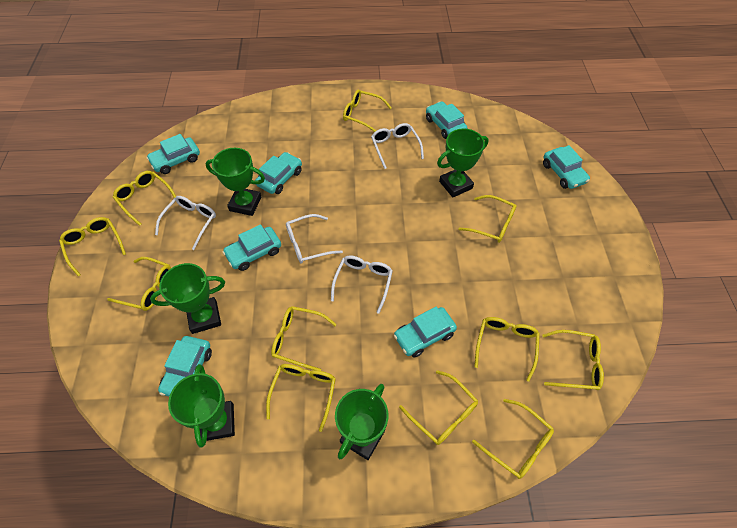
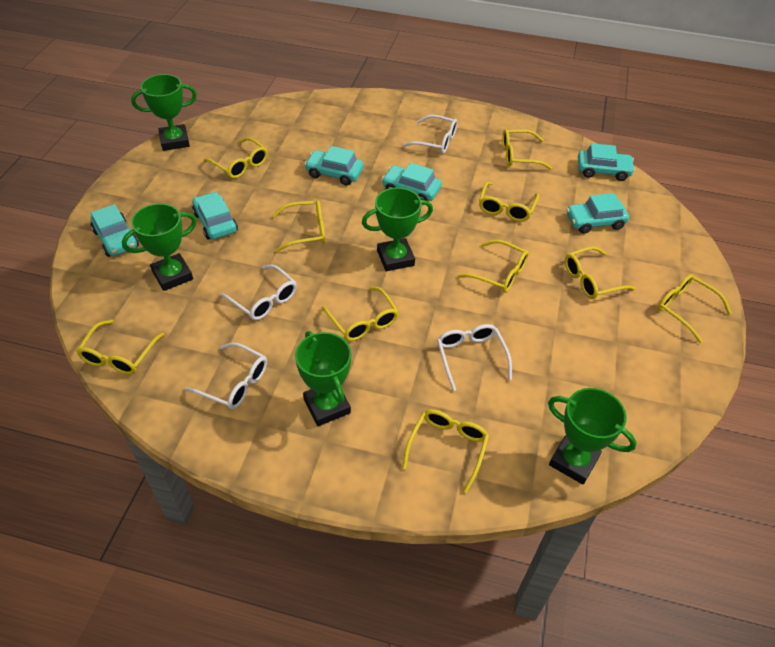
turquoise car: 7 -> 6
yellow glasses: 11 -> 10

